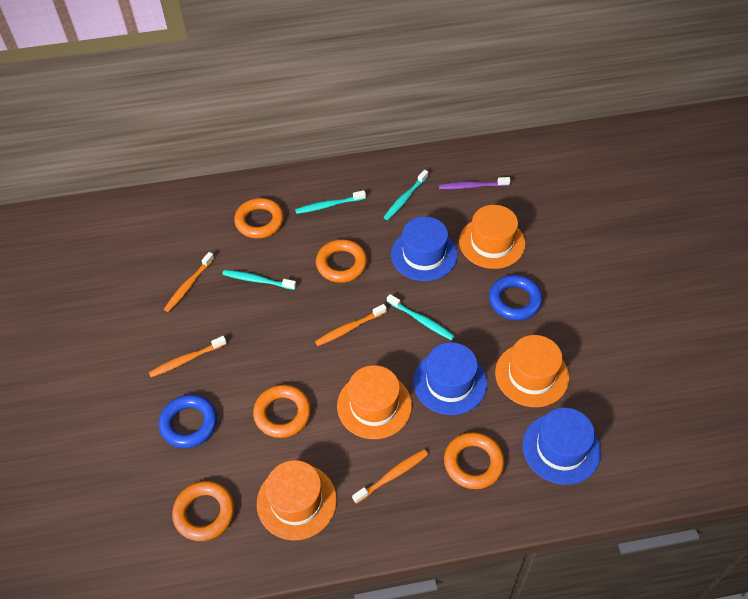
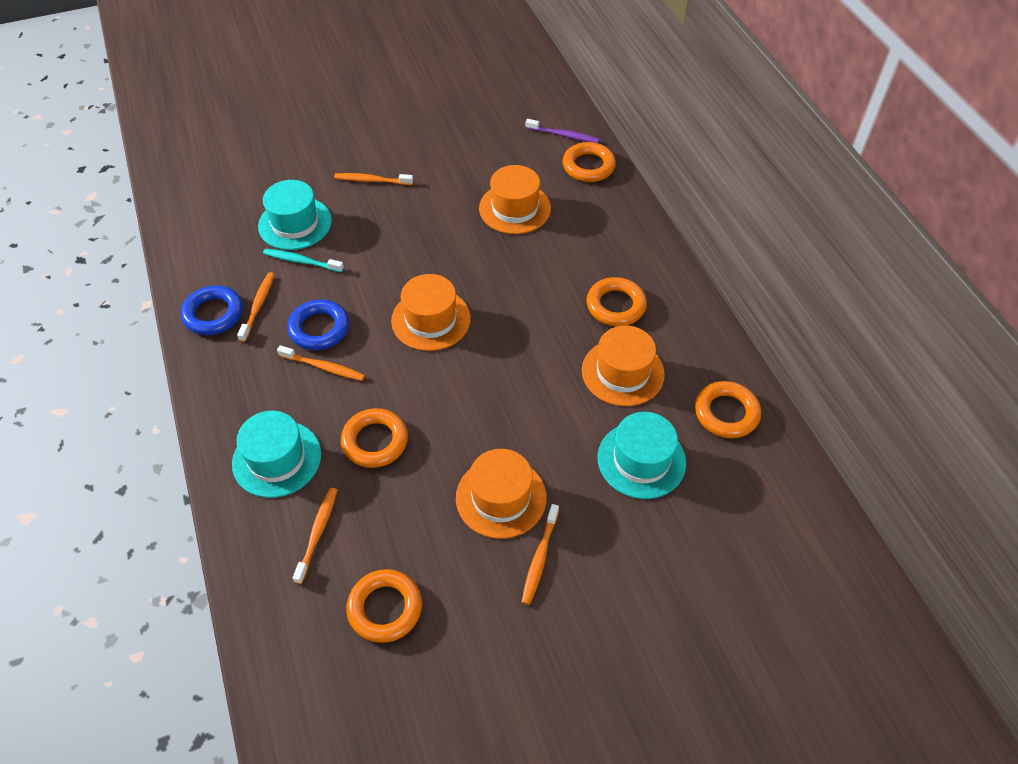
blue hat: 3 -> 0
orange toothbrush: 4 -> 5
turquoise hat: 0 -> 3
turquoise toothbrush: 4 -> 1

